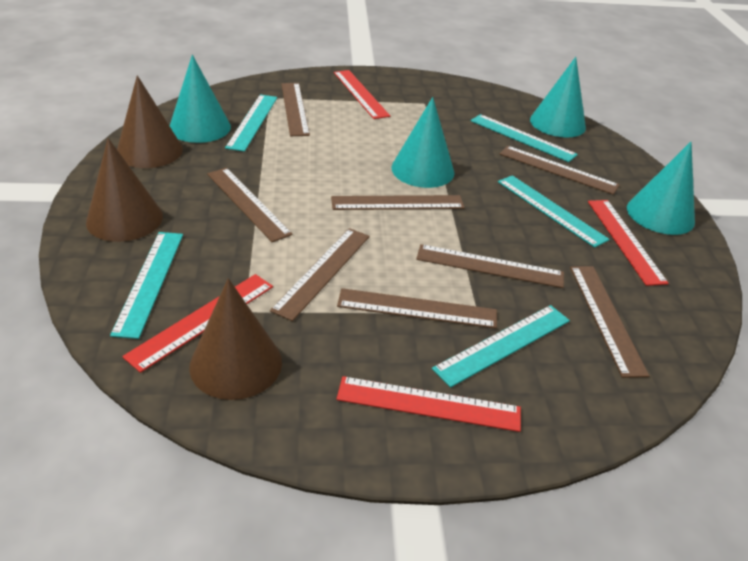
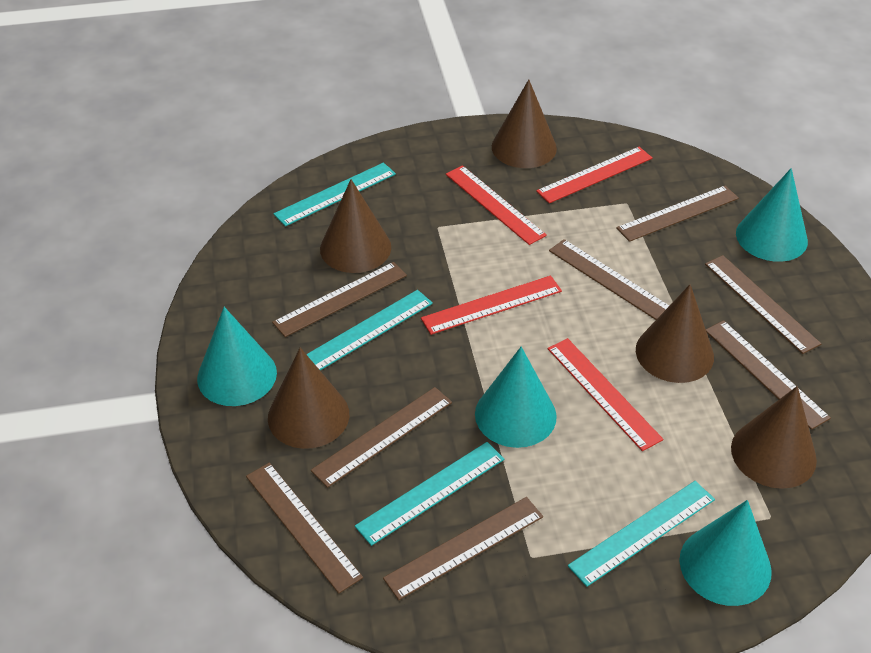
brown cone: 3 -> 5
turquoise ruler: 5 -> 4

